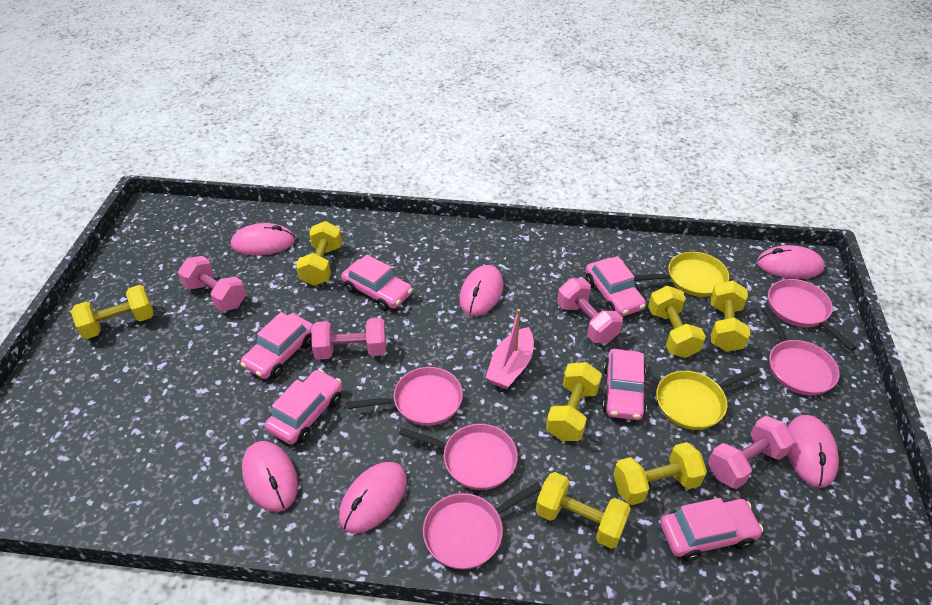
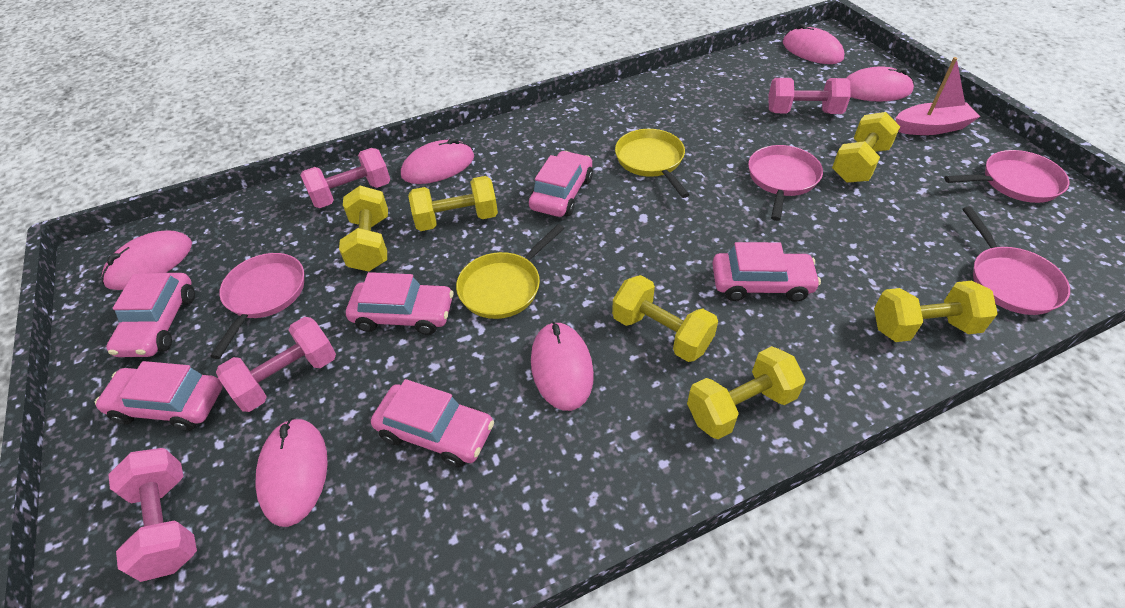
pink pan: 5 -> 4
yellow dumbbell: 7 -> 6

